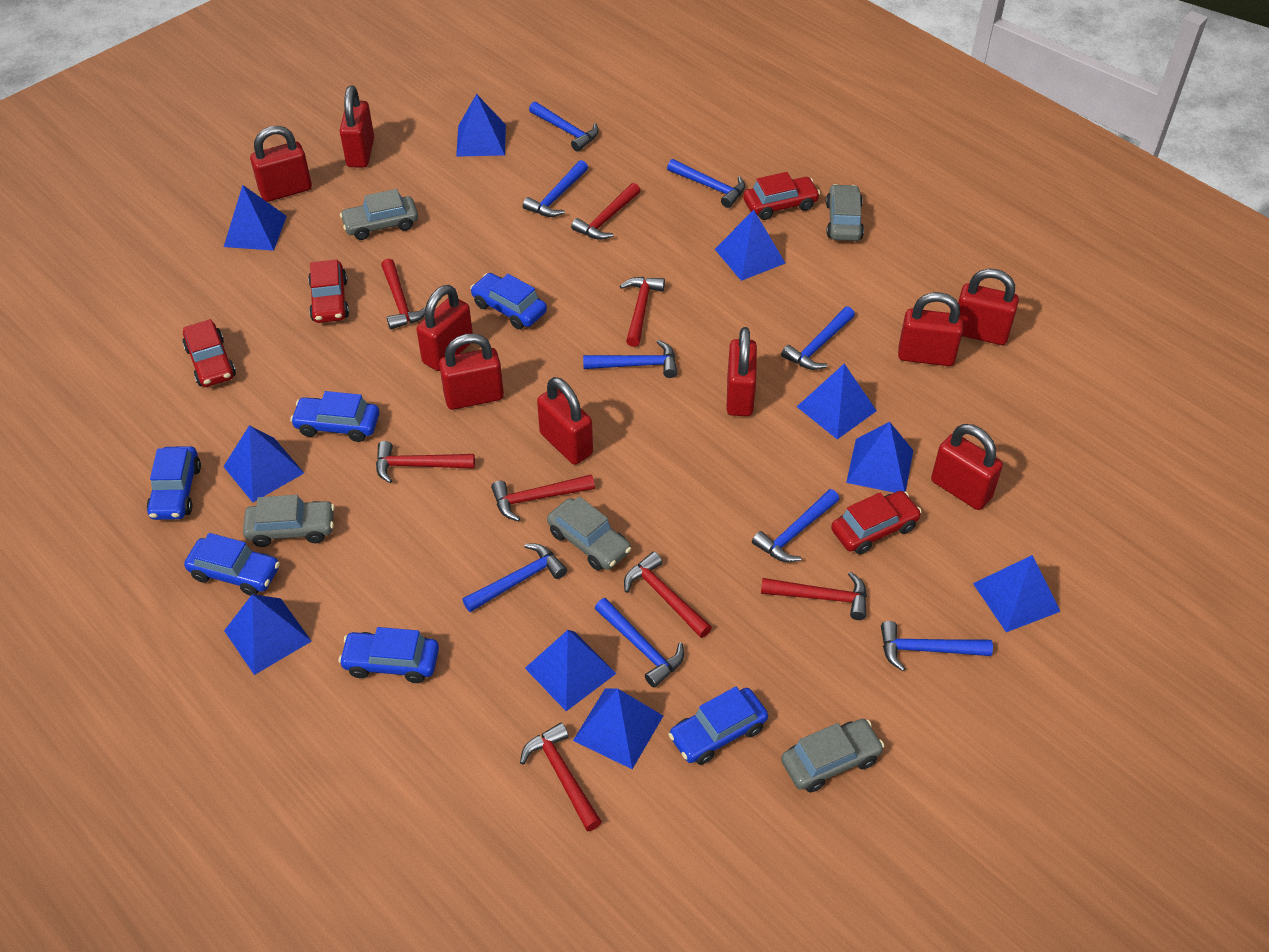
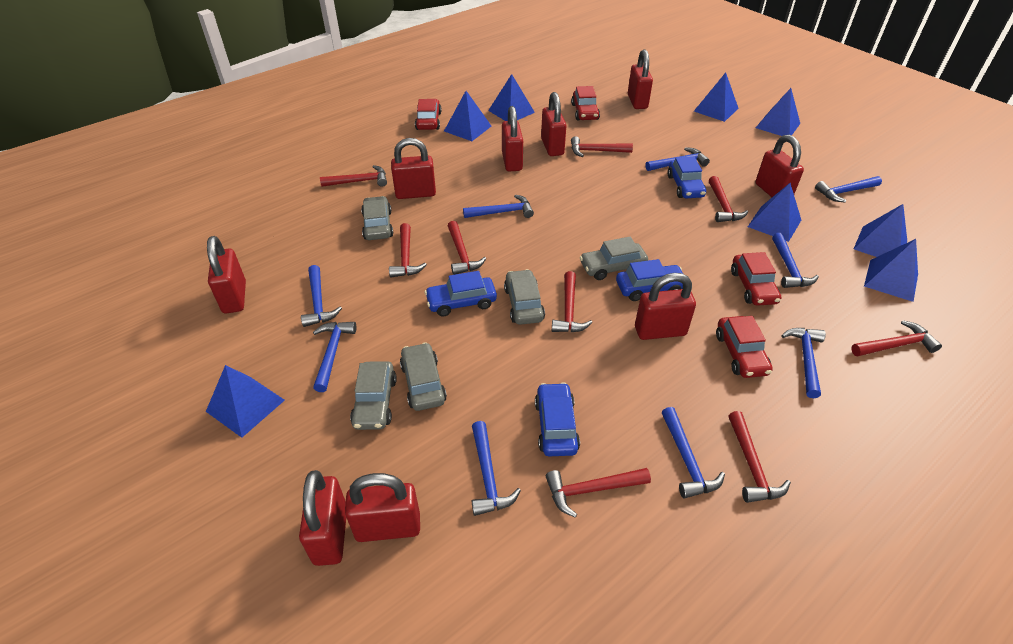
blue car: 6 -> 4
blue pyramid: 10 -> 8
red hammer: 8 -> 9

